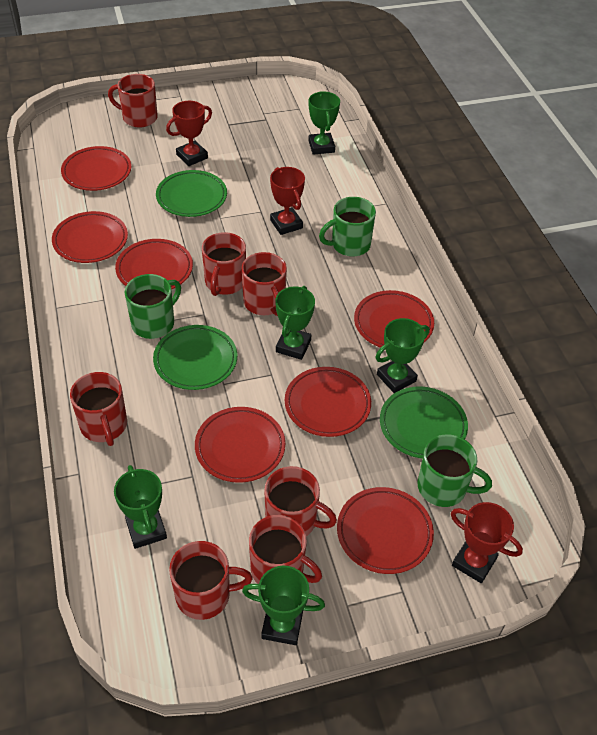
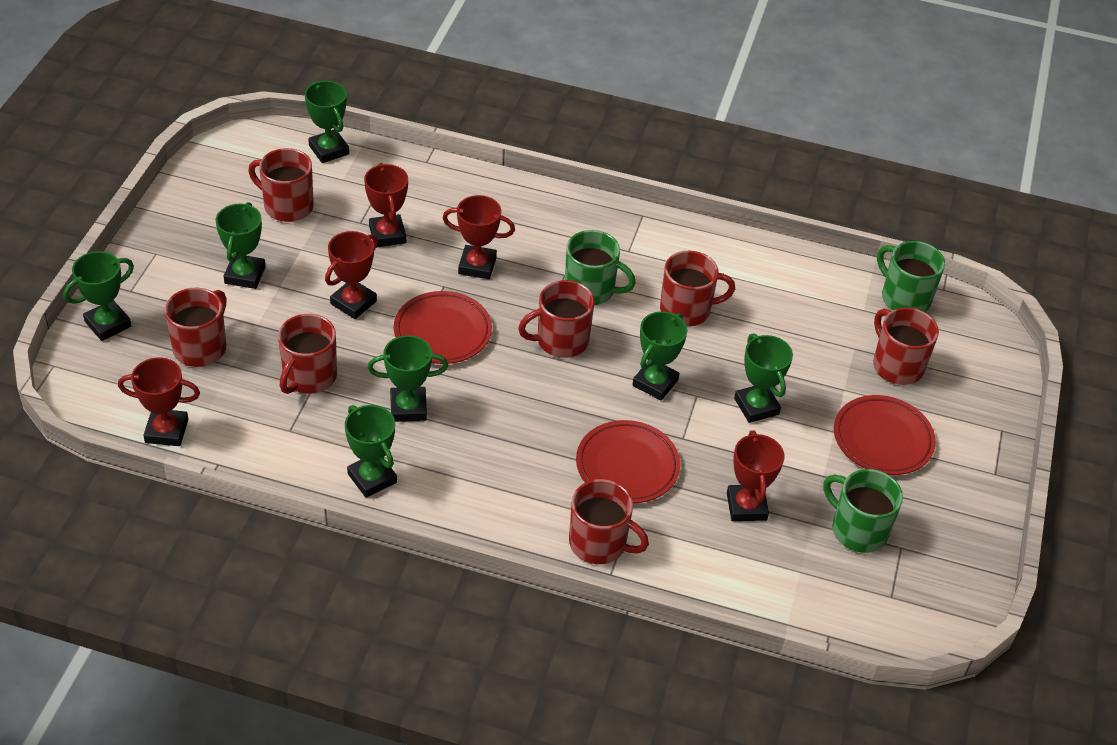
green plate: 3 -> 0
green trophy: 5 -> 7
red plate: 7 -> 3
red trophy: 3 -> 5

